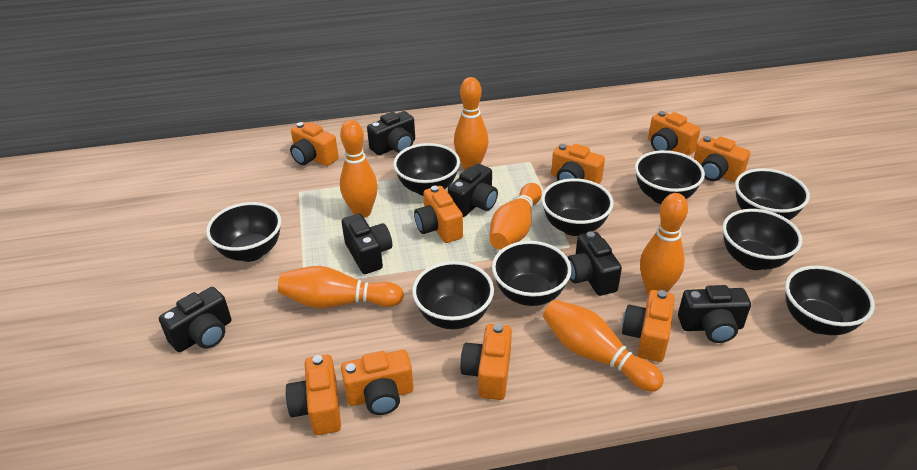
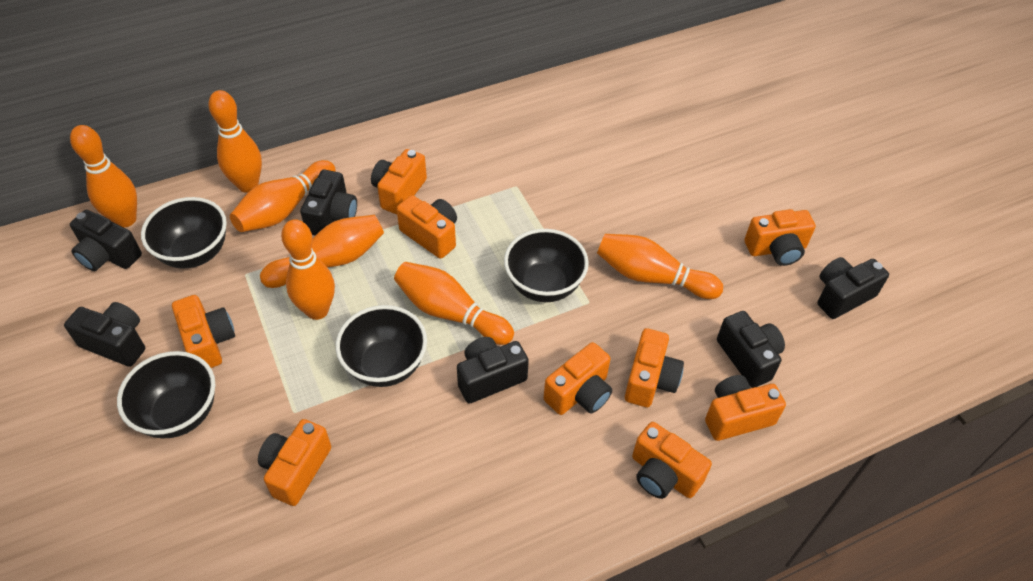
black bowl: 9 -> 4
orange bowling pin: 6 -> 7

